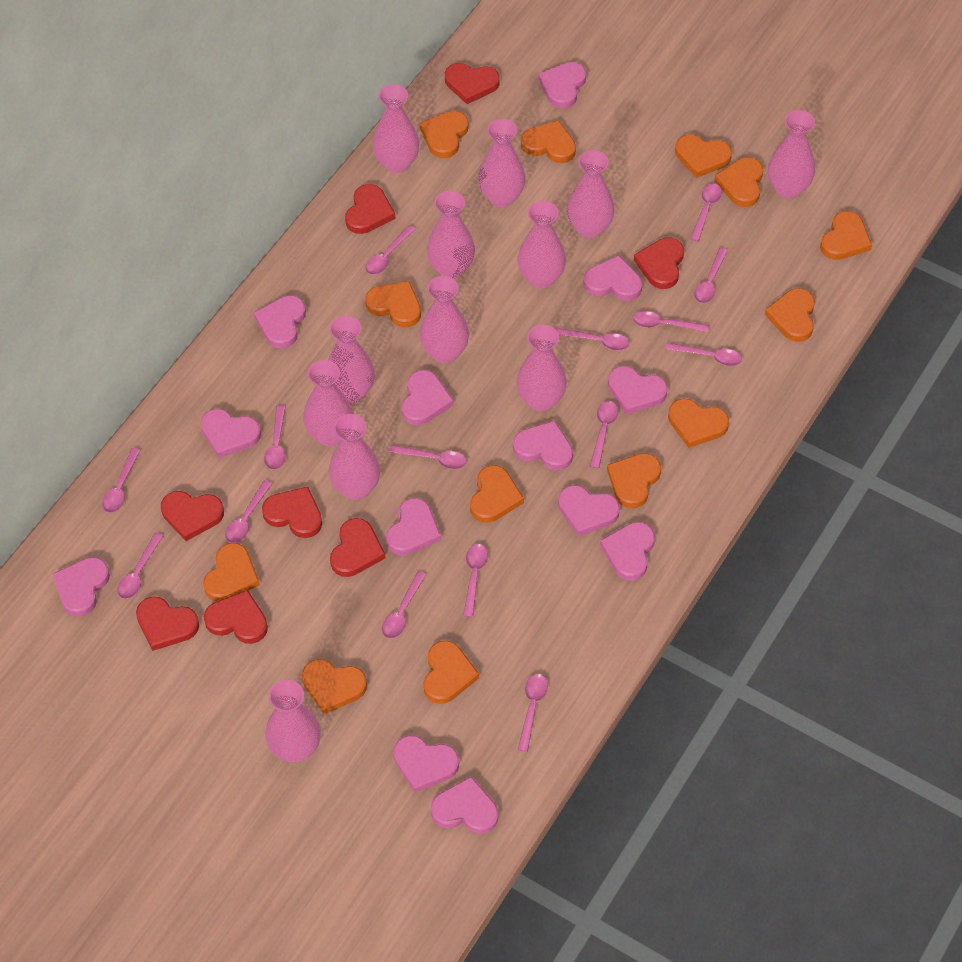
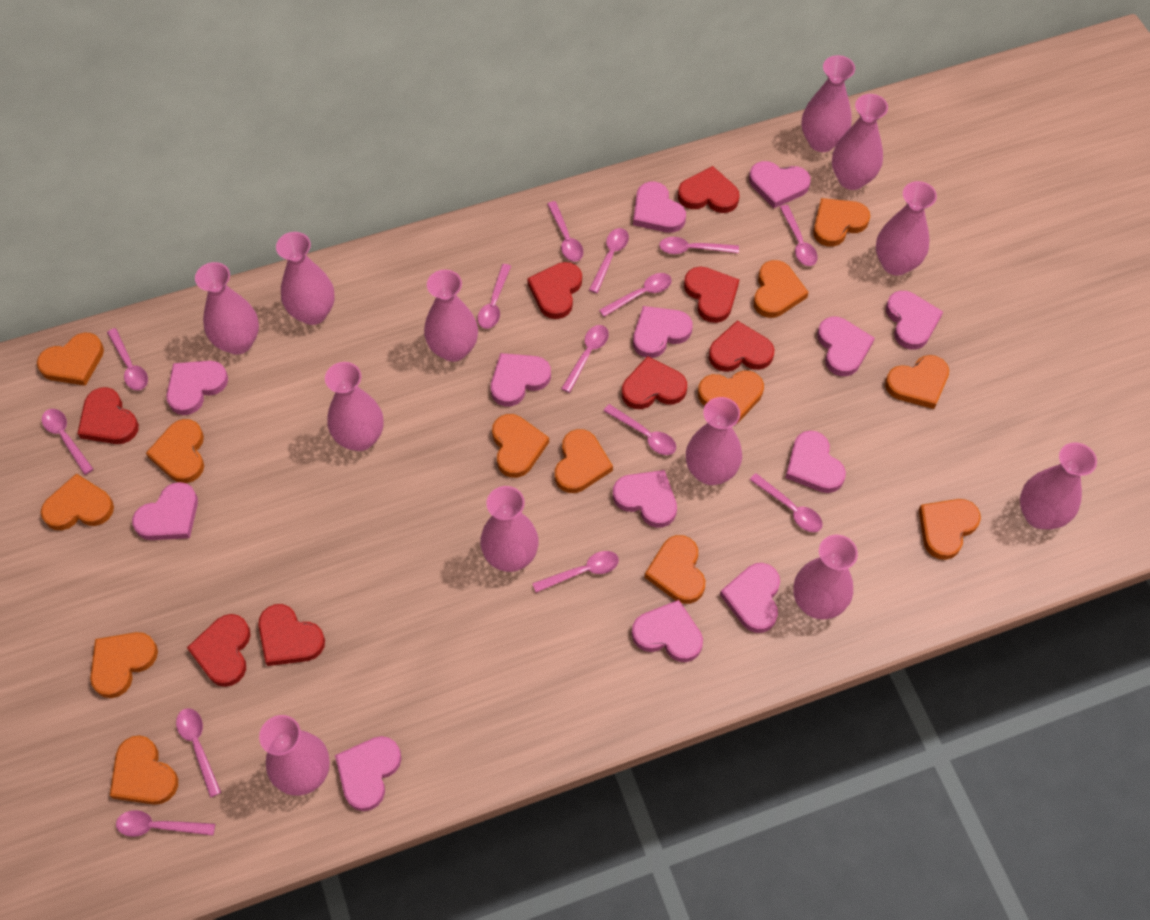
pink spoon: 15 -> 14

